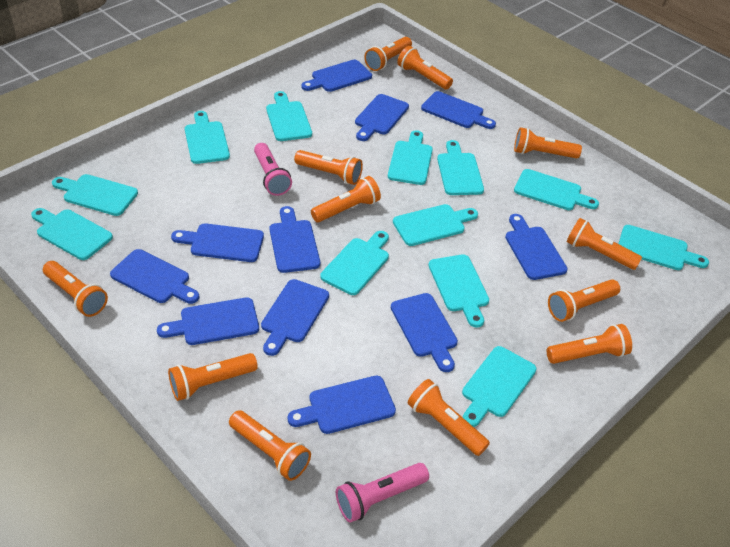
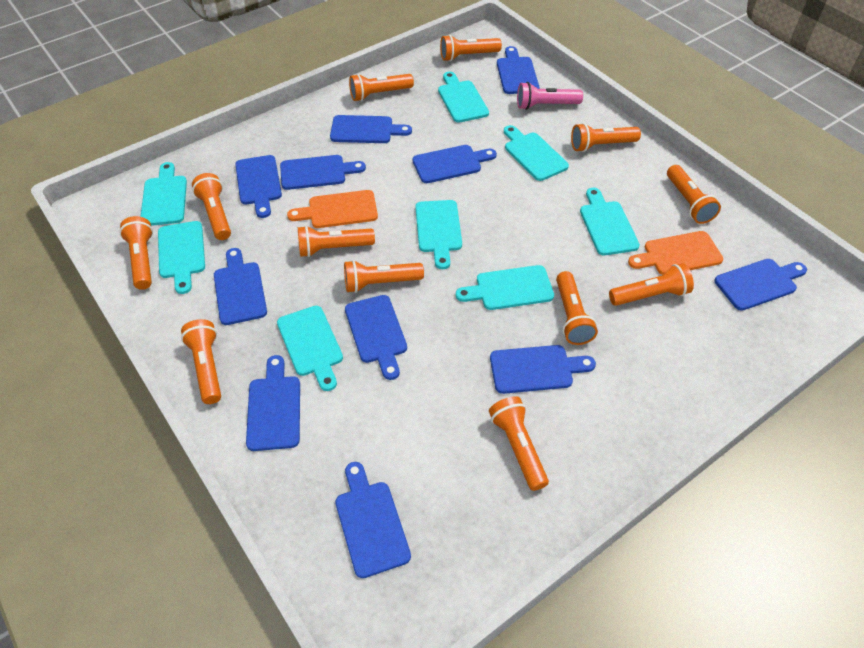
orange cutting board: 0 -> 2
pink flashlight: 2 -> 1
turquoise cutting board: 12 -> 8

